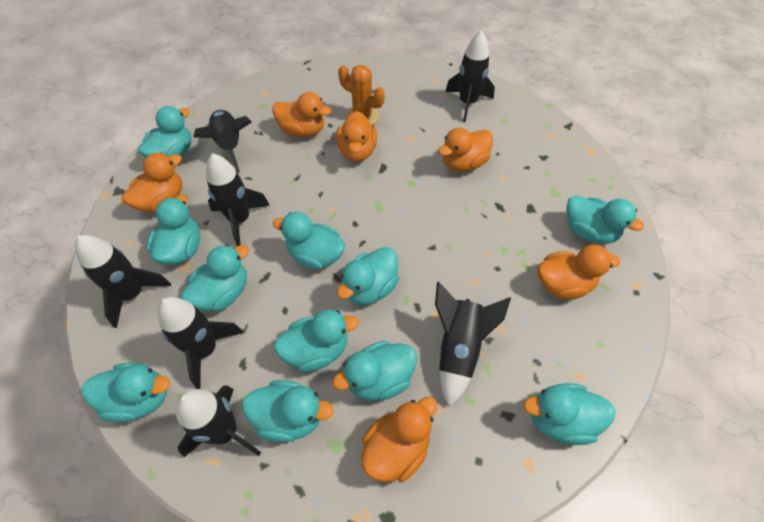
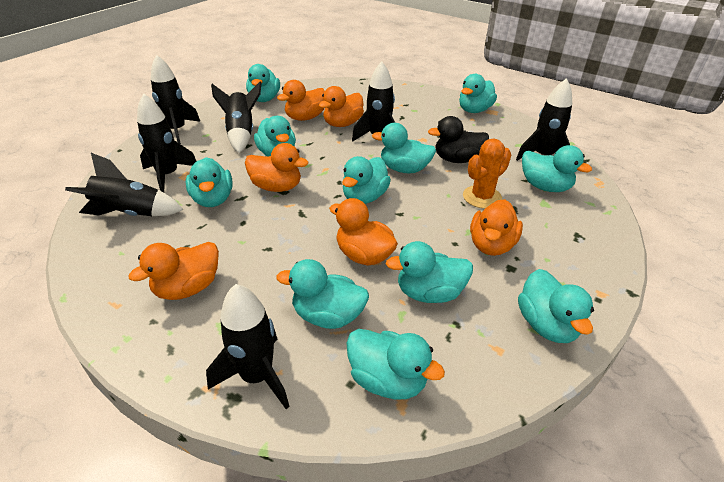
black duck: 0 -> 1

